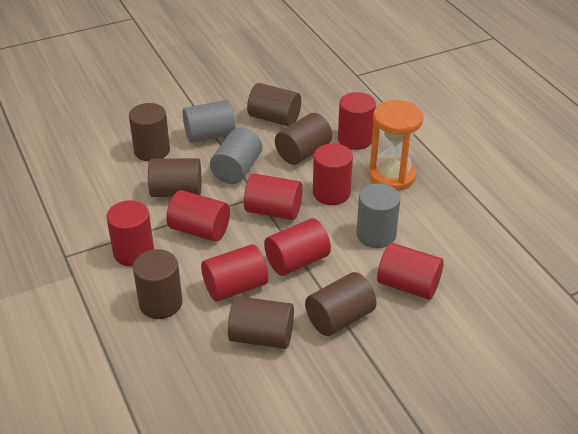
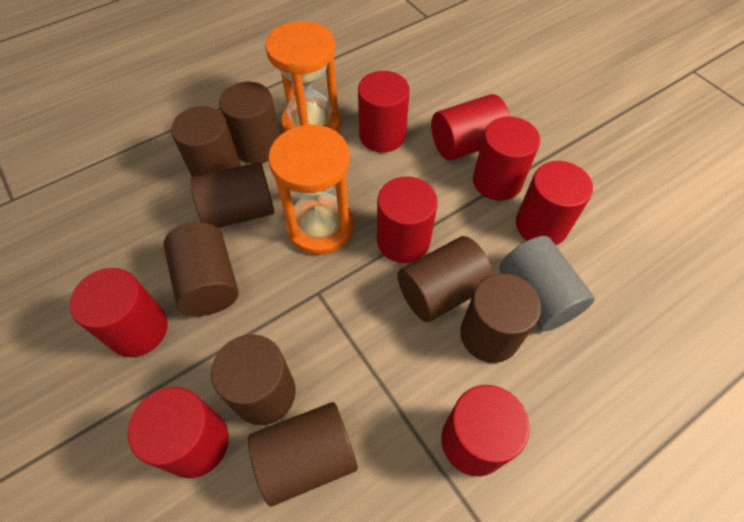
brown cylinder: 7 -> 8
grey cylinder: 3 -> 1
orange hourglass: 1 -> 2

